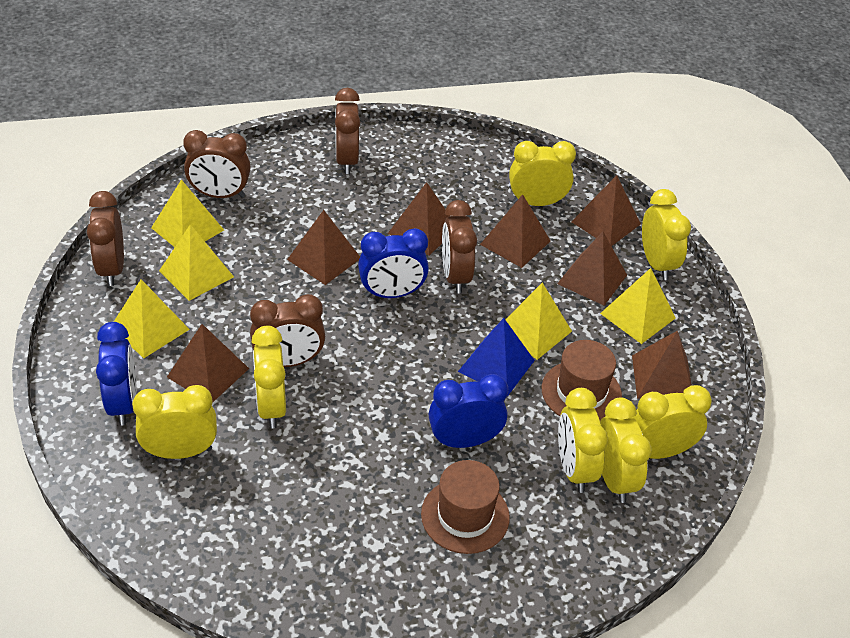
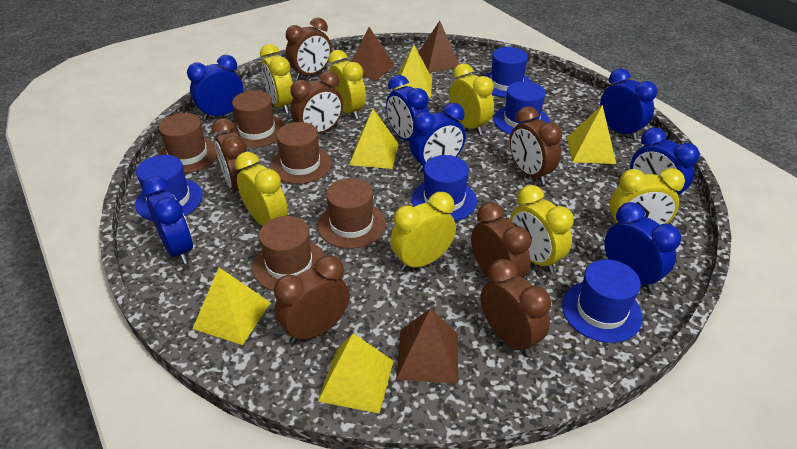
blue clock: 3 -> 7
blue hat: 0 -> 5
blue pyramid: 1 -> 0
brown clock: 5 -> 7
brown hat: 2 -> 5
brown pyramid: 7 -> 3

